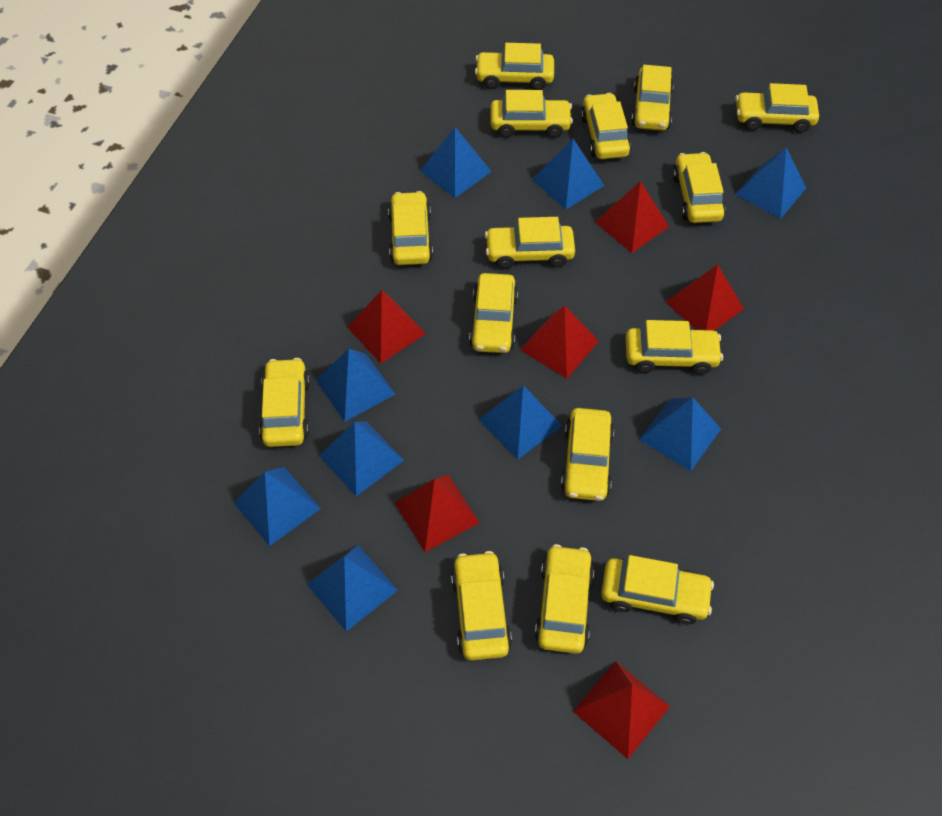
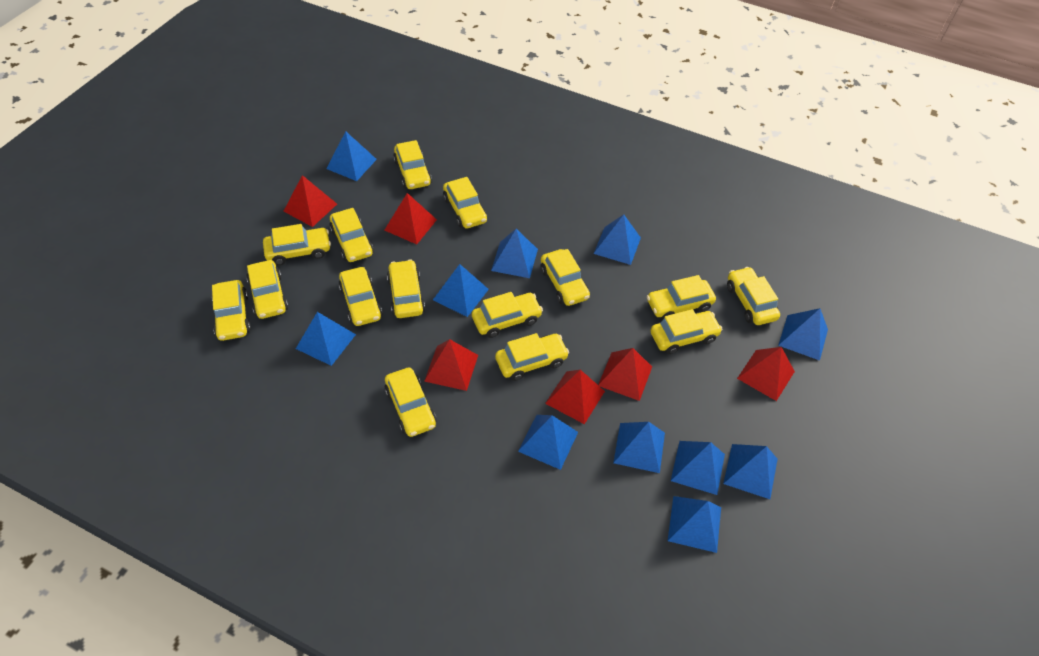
blue pyramid: 9 -> 11

